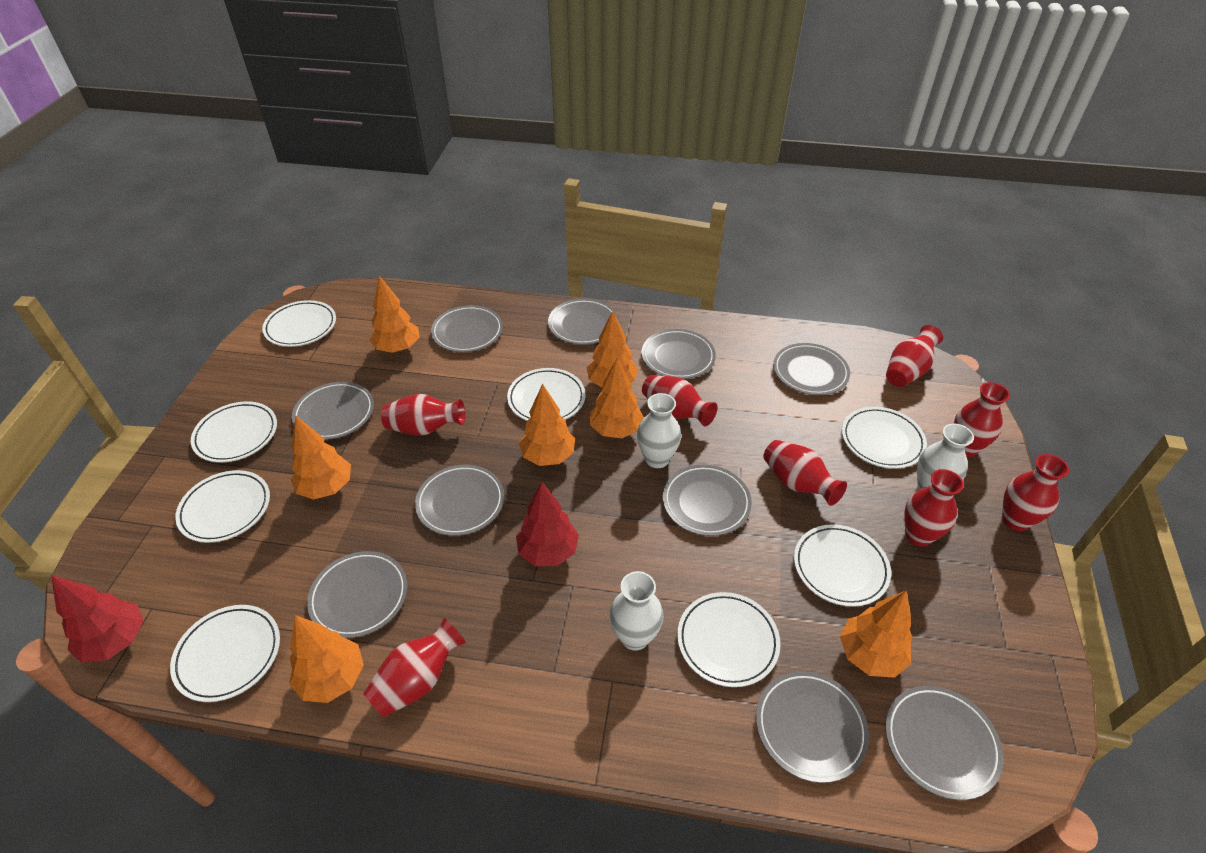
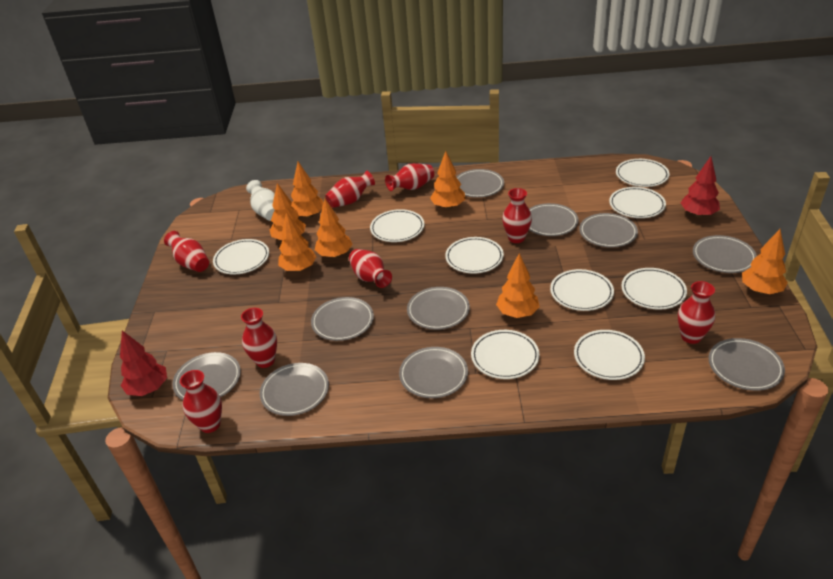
white plate: 8 -> 9
white vase: 3 -> 1

